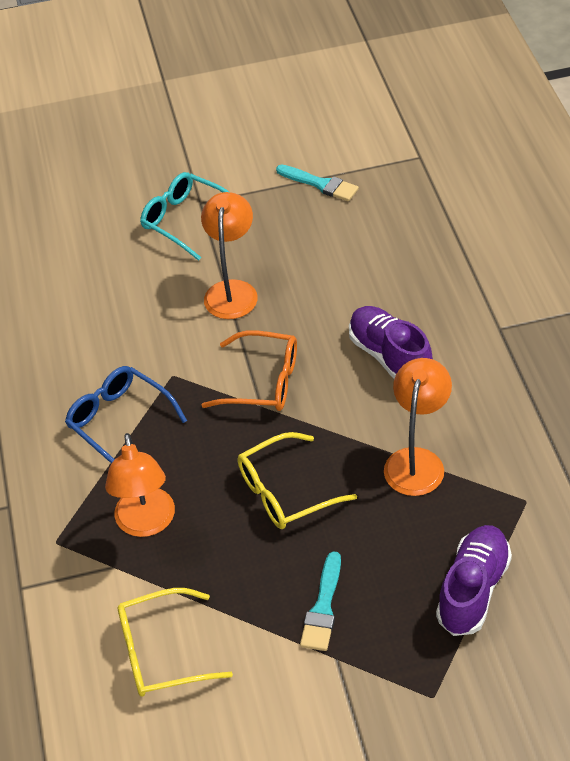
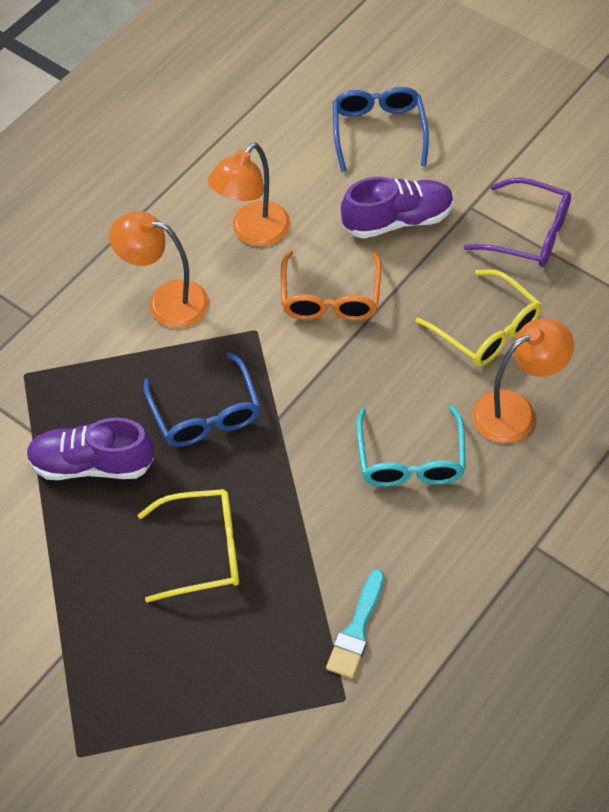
blue glasses: 1 -> 2
purple glasses: 0 -> 1
turquoise brush: 2 -> 1

